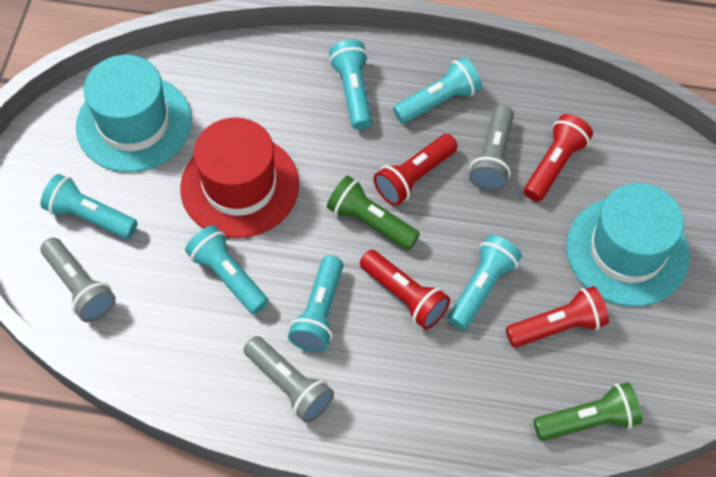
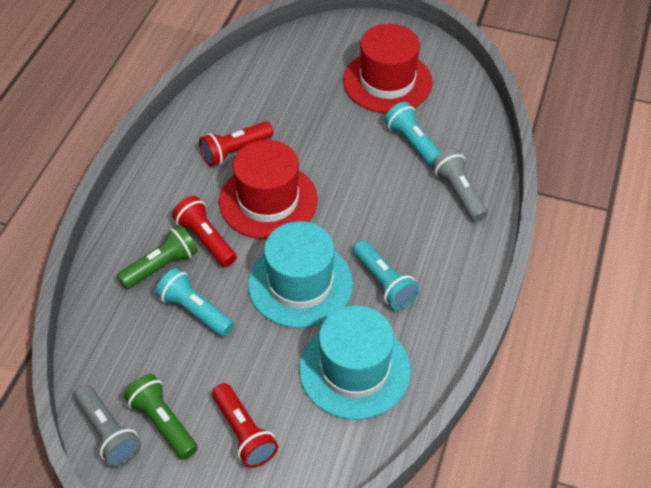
grey flashlight: 3 -> 2
red flashlight: 4 -> 3
red hat: 1 -> 2
turquoise flashlight: 6 -> 3

